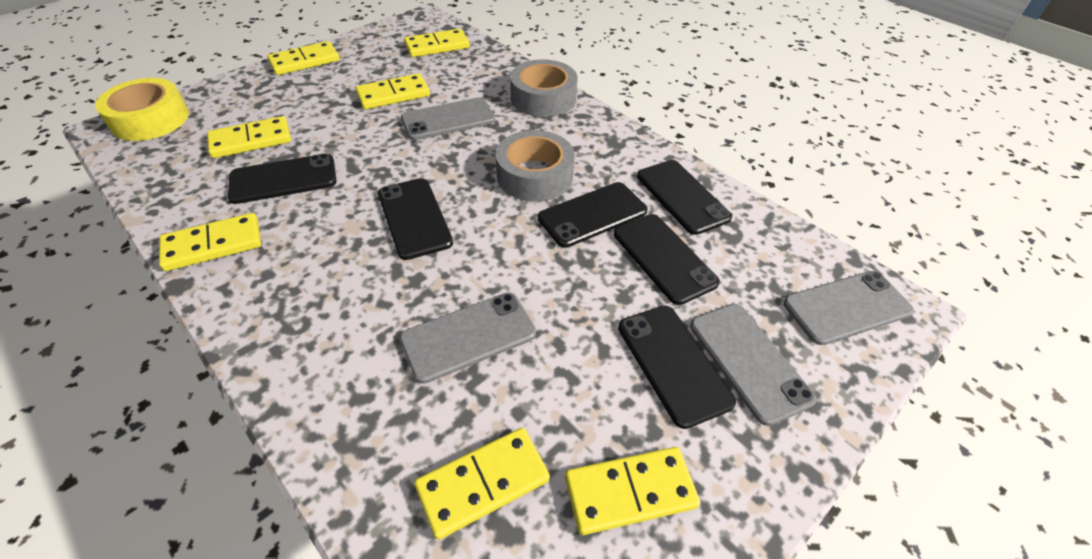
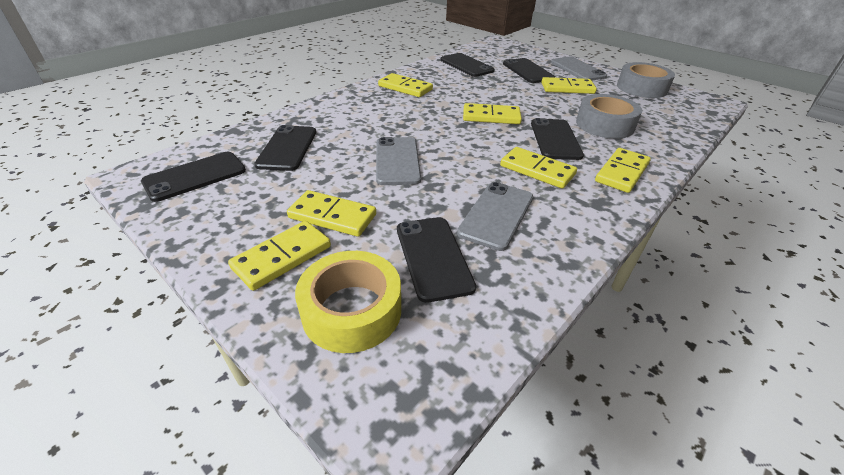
grey phone: 4 -> 3

